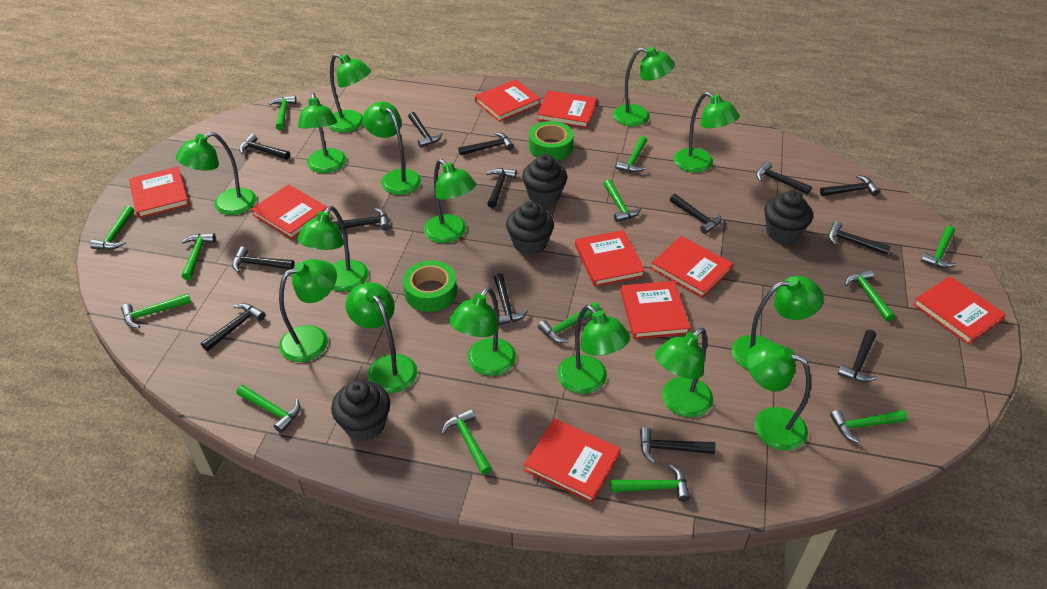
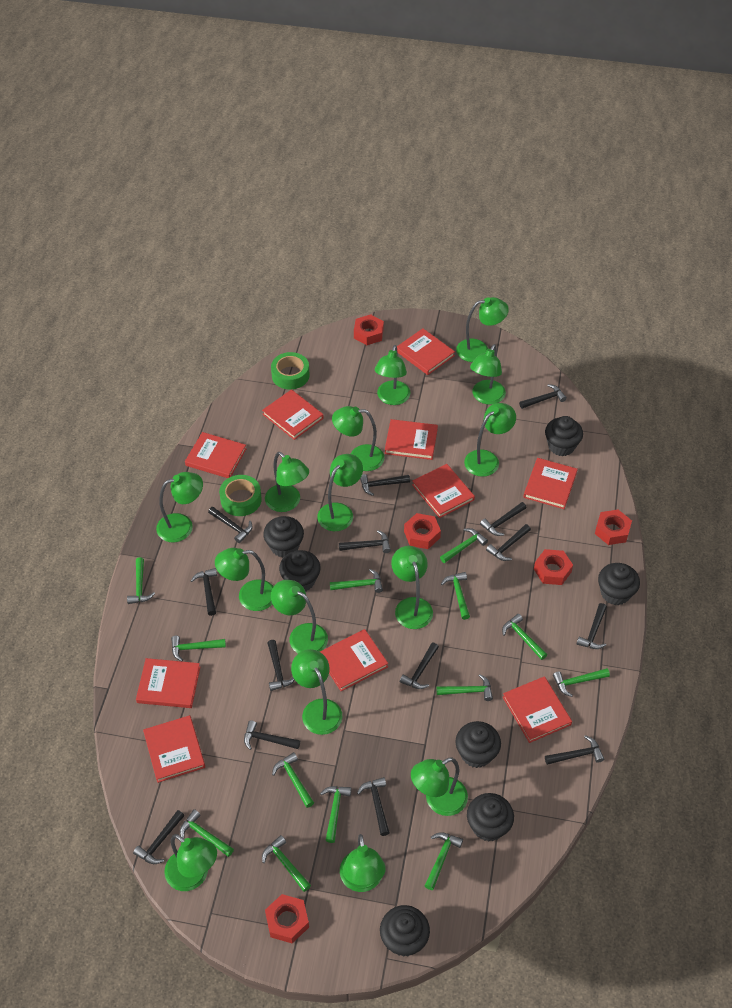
black cupcake: 4 -> 7
red book: 9 -> 10
red nut: 0 -> 5

